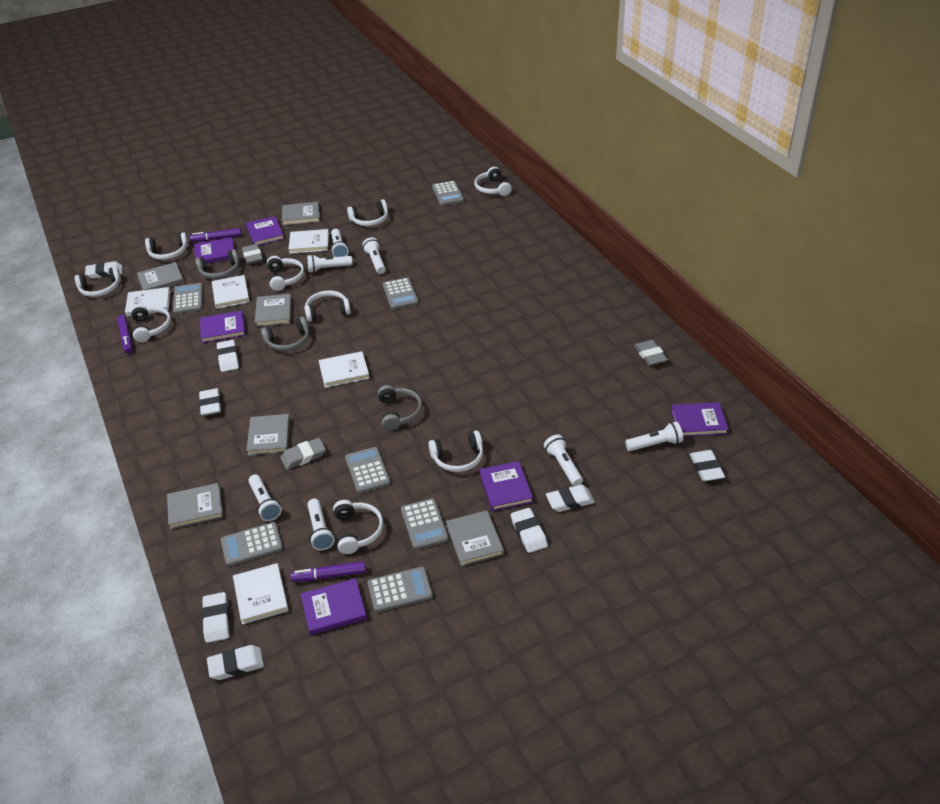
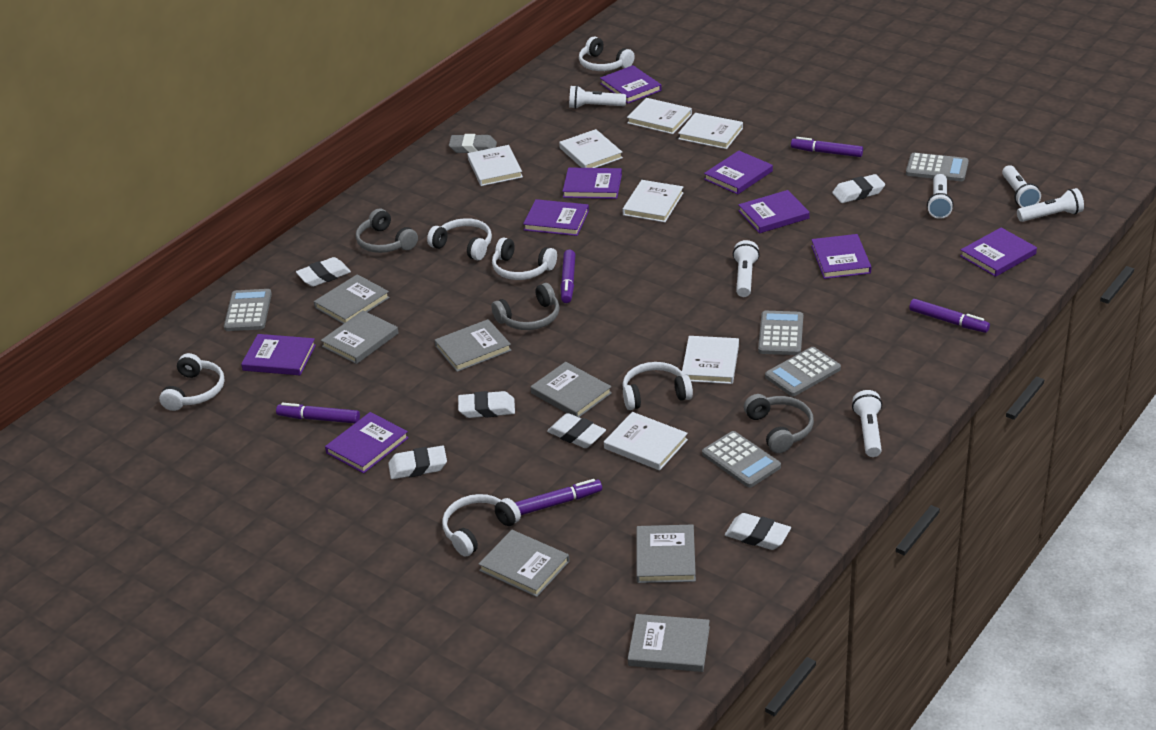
grey book: 6 -> 7
grey calculator: 7 -> 5
grey eraser: 3 -> 1
purple book: 6 -> 9
purple marker: 3 -> 5
white book: 5 -> 7
white eraser: 8 -> 6
white flashlight: 7 -> 6
white headphones: 9 -> 6

